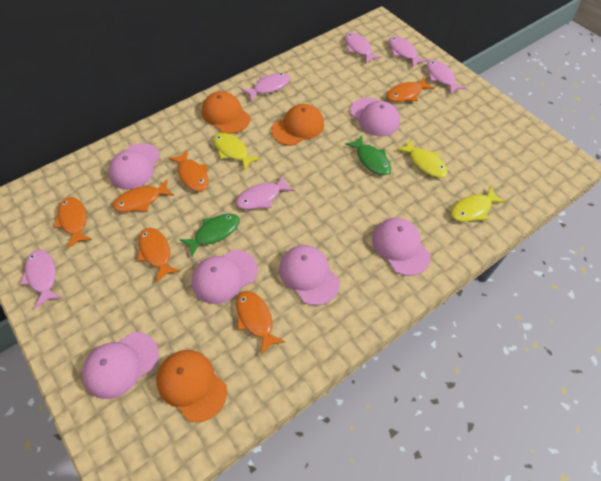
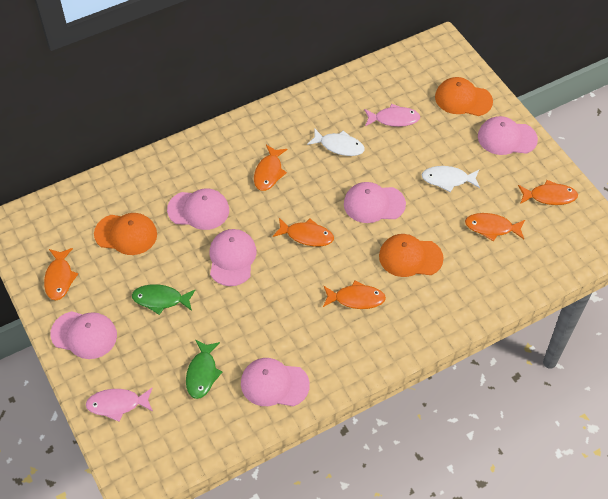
pink fish: 6 -> 2
white fish: 0 -> 2
yellow fish: 3 -> 0

